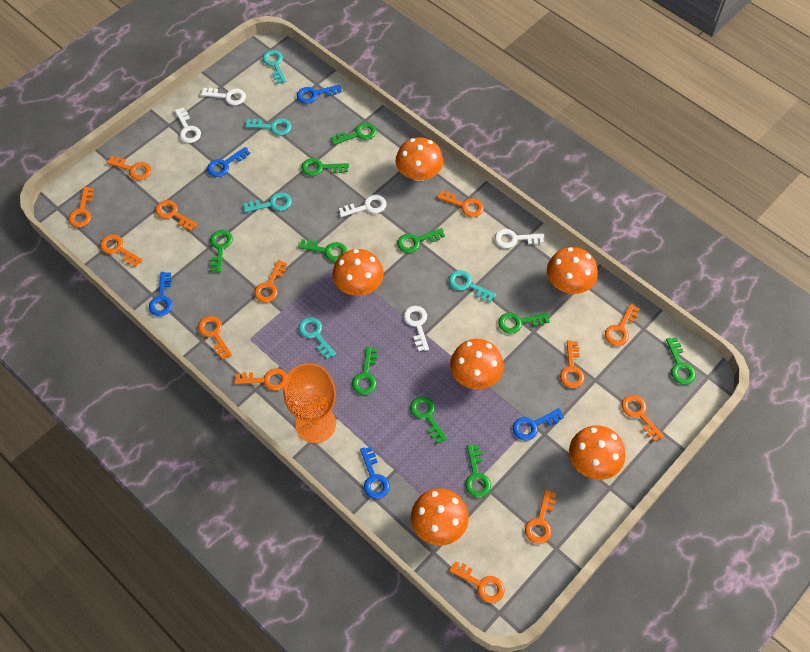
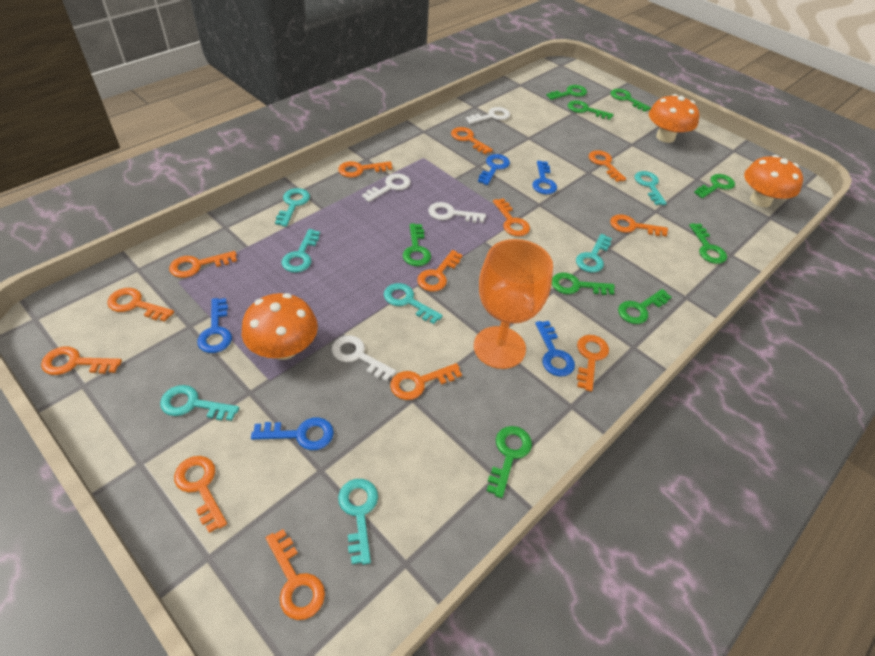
green key: 10 -> 9
orange mushroom: 6 -> 3
turquoise key: 5 -> 7
white key: 5 -> 4

